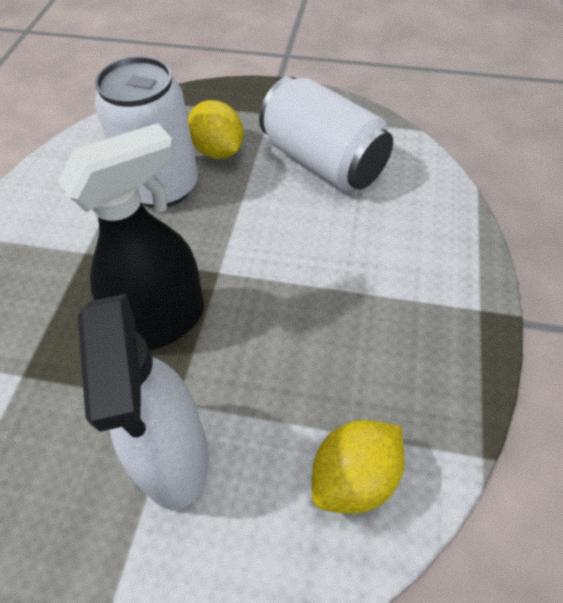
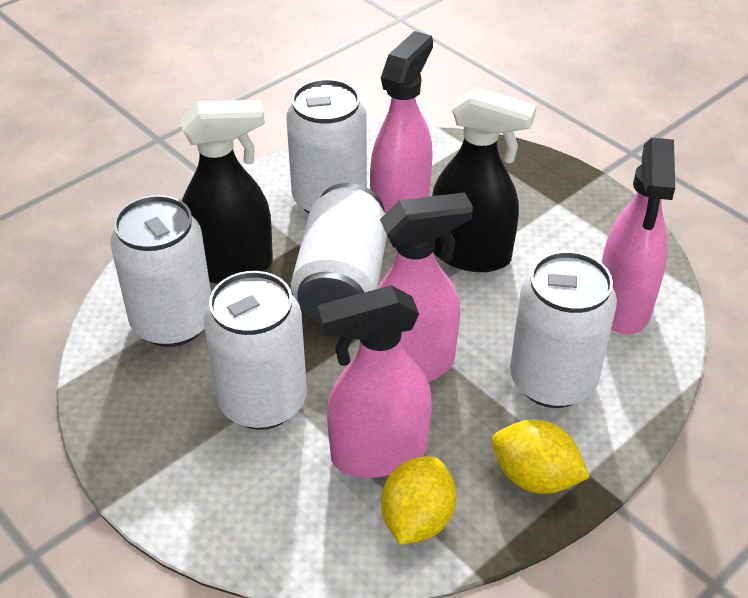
black spray bottle: 1 -> 2
pink spray bottle: 0 -> 4
white can: 2 -> 5
white spray bottle: 1 -> 0

